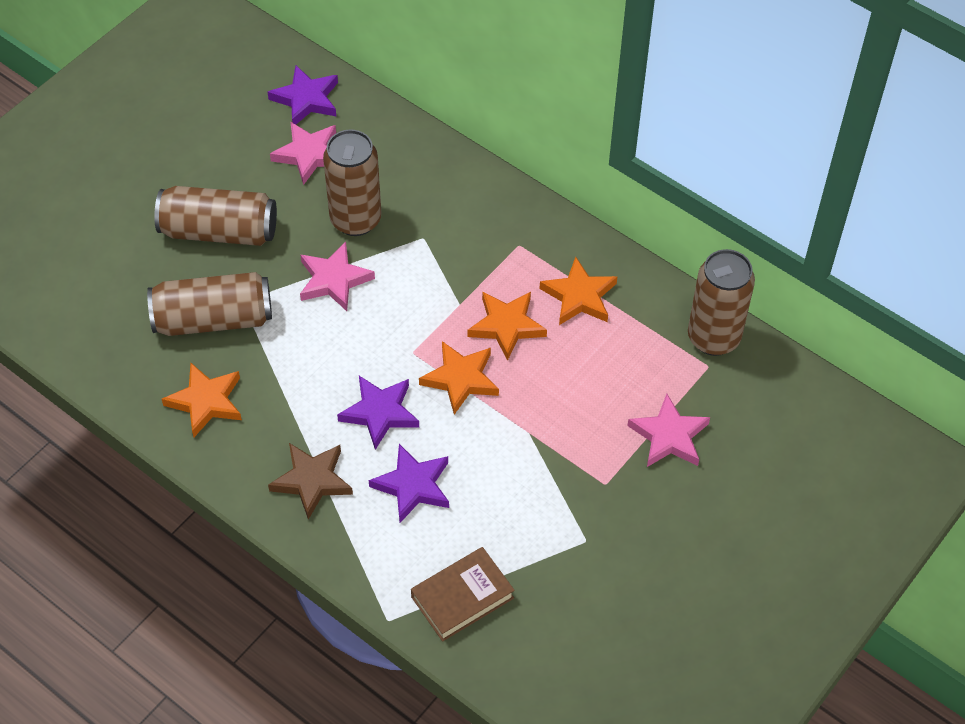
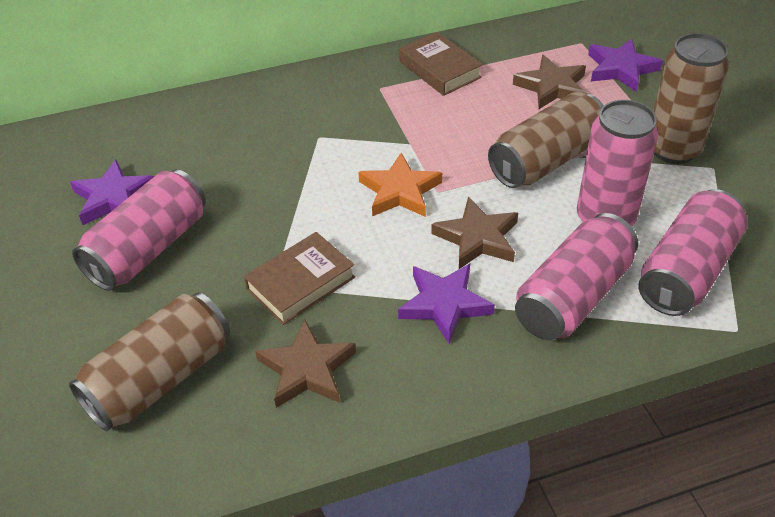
brown book: 1 -> 2
brown can: 4 -> 3
brown star: 1 -> 3
orange star: 4 -> 1
pink can: 0 -> 4
pink star: 3 -> 0

